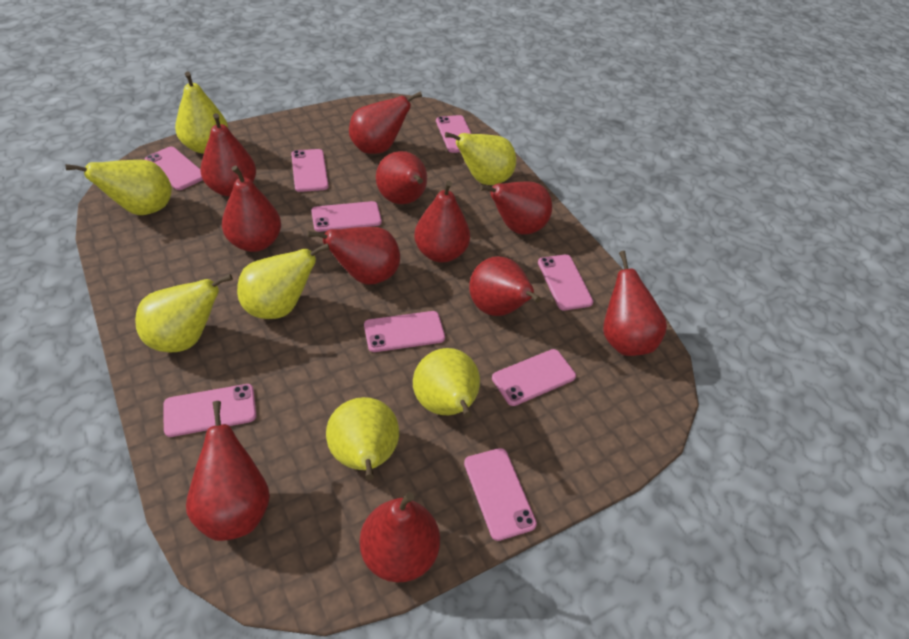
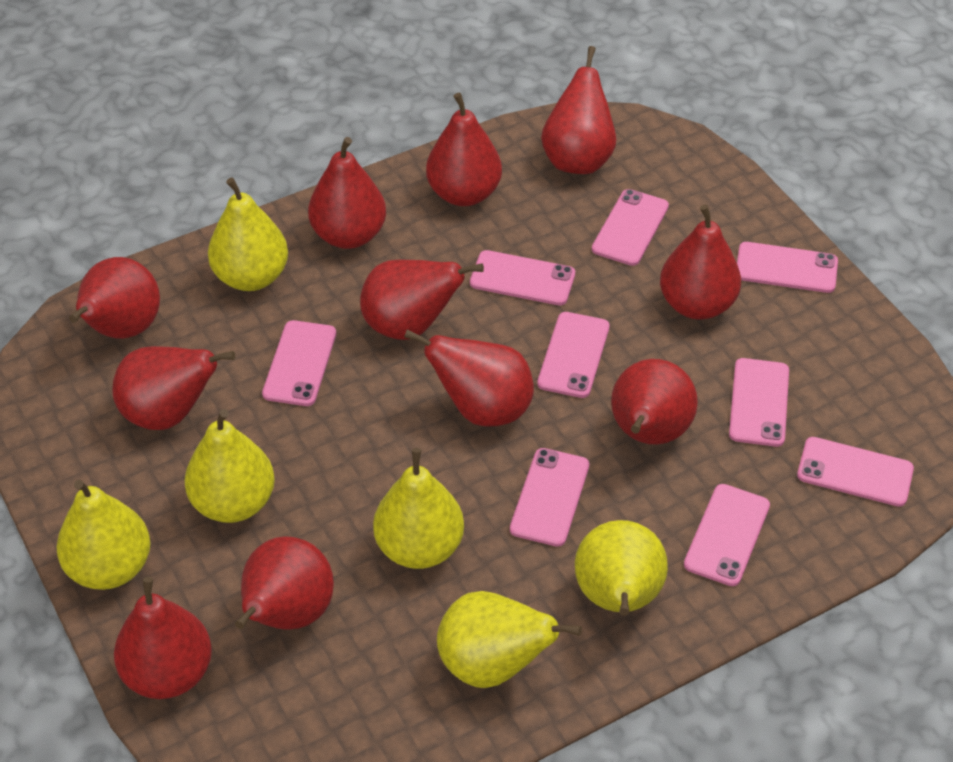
yellow pear: 7 -> 6

